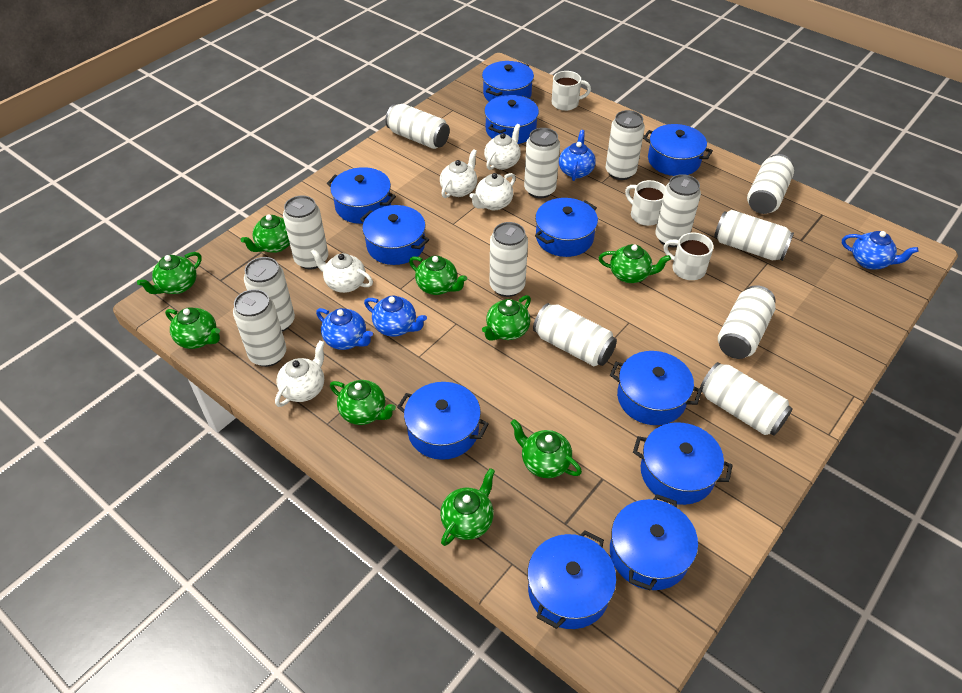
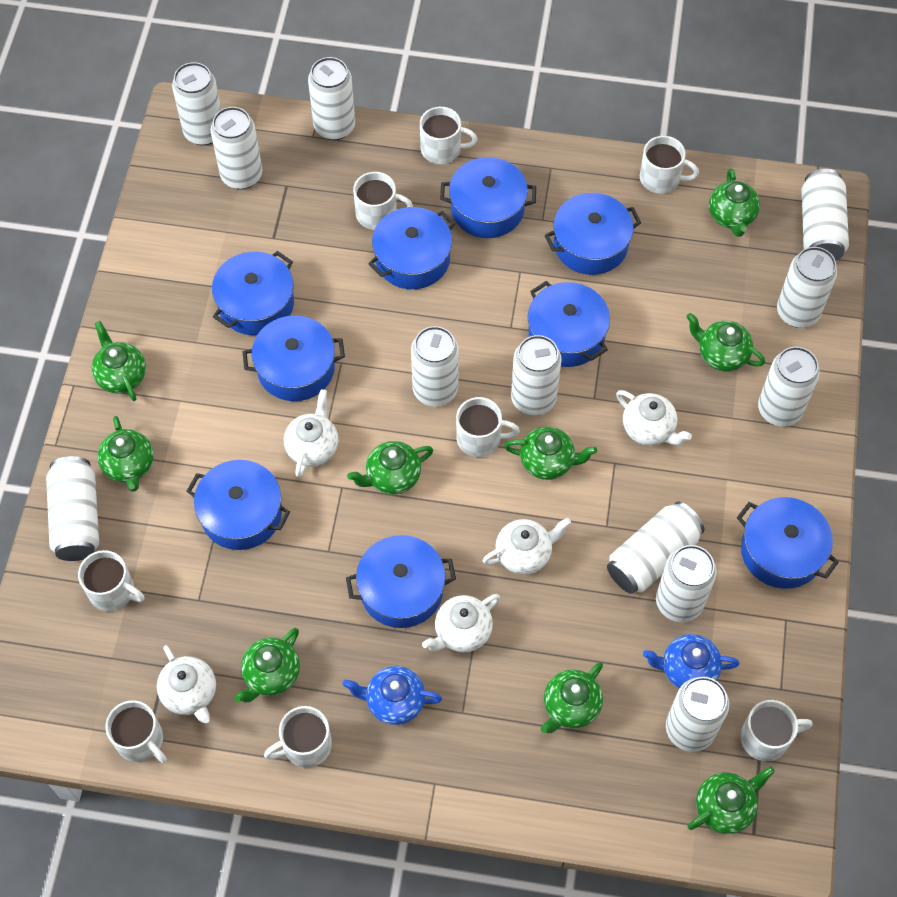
blue pot: 11 -> 9
blue teapot: 4 -> 2
white can: 13 -> 12
white mug: 3 -> 8

